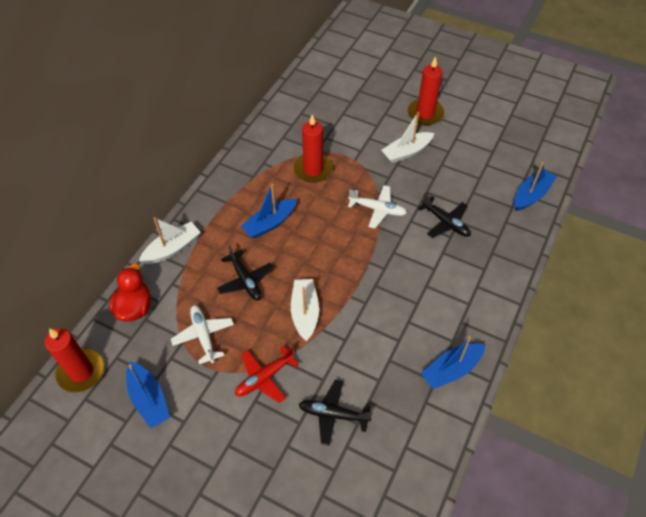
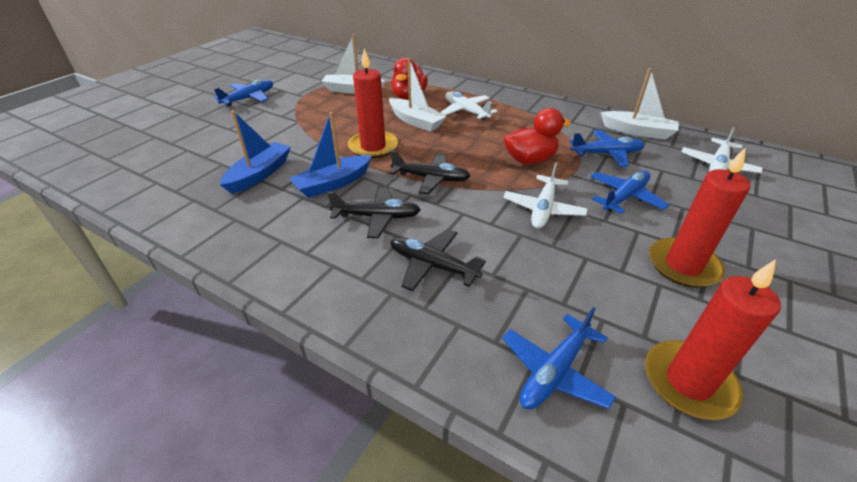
blue boat: 4 -> 2
blue plane: 0 -> 4
red duck: 1 -> 2
red plane: 1 -> 0
white plane: 2 -> 3

